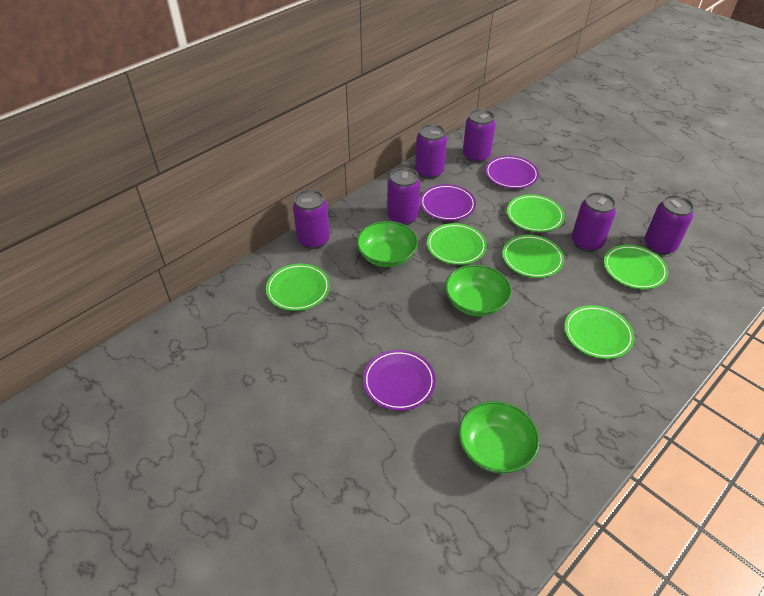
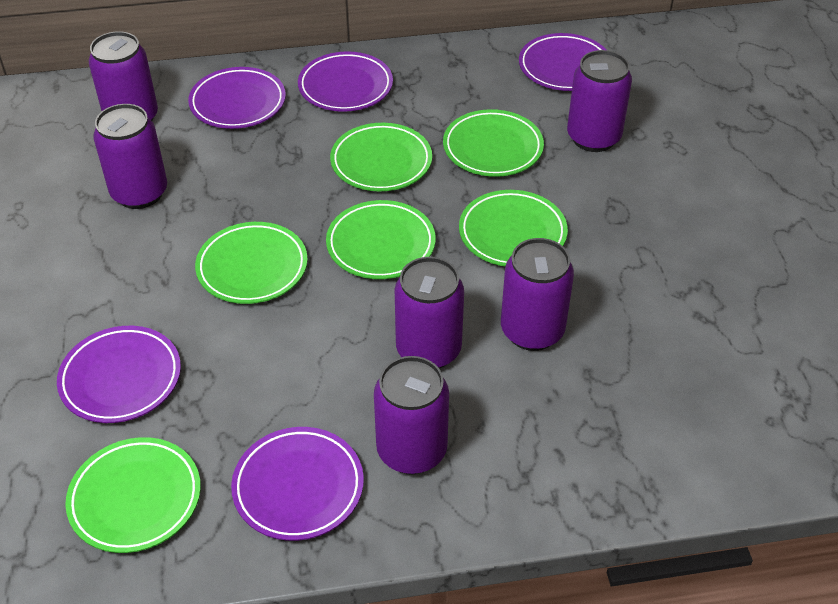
green bowl: 3 -> 0
purple plate: 3 -> 5

